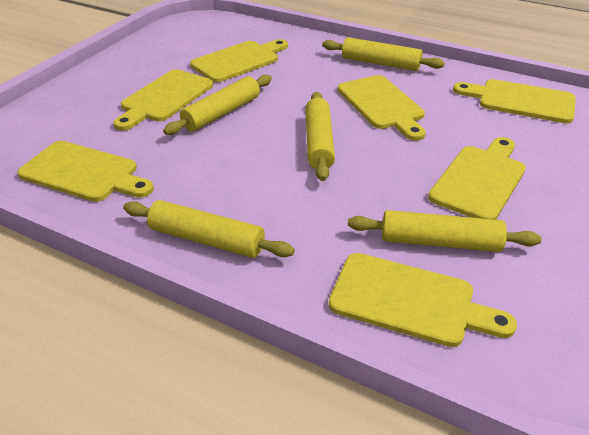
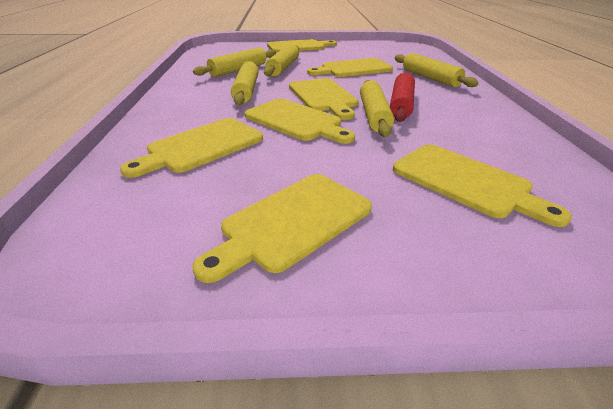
red rolling pin: 0 -> 1

